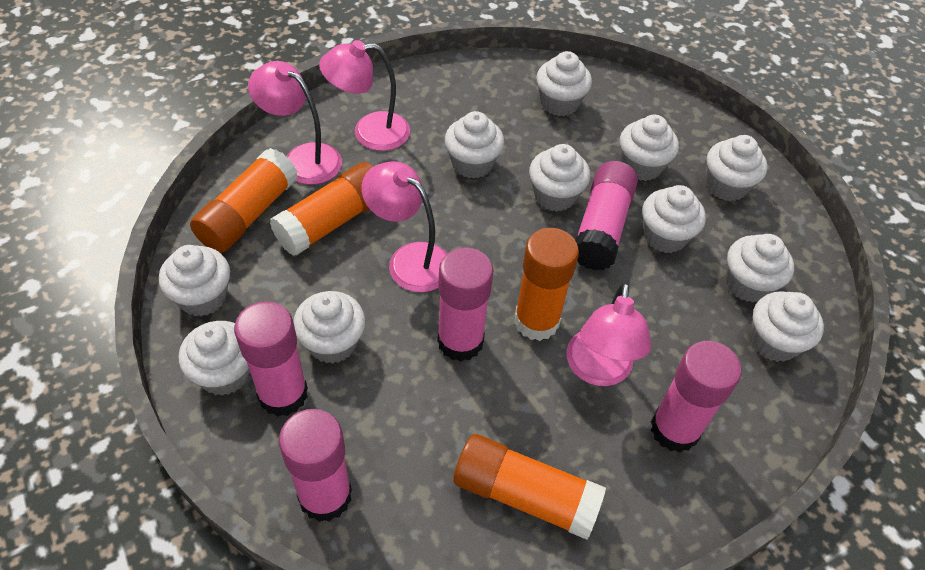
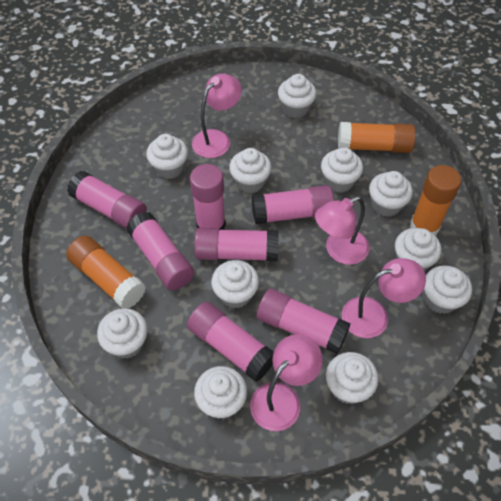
orange glue stick: 4 -> 3
pink glue stick: 5 -> 7

